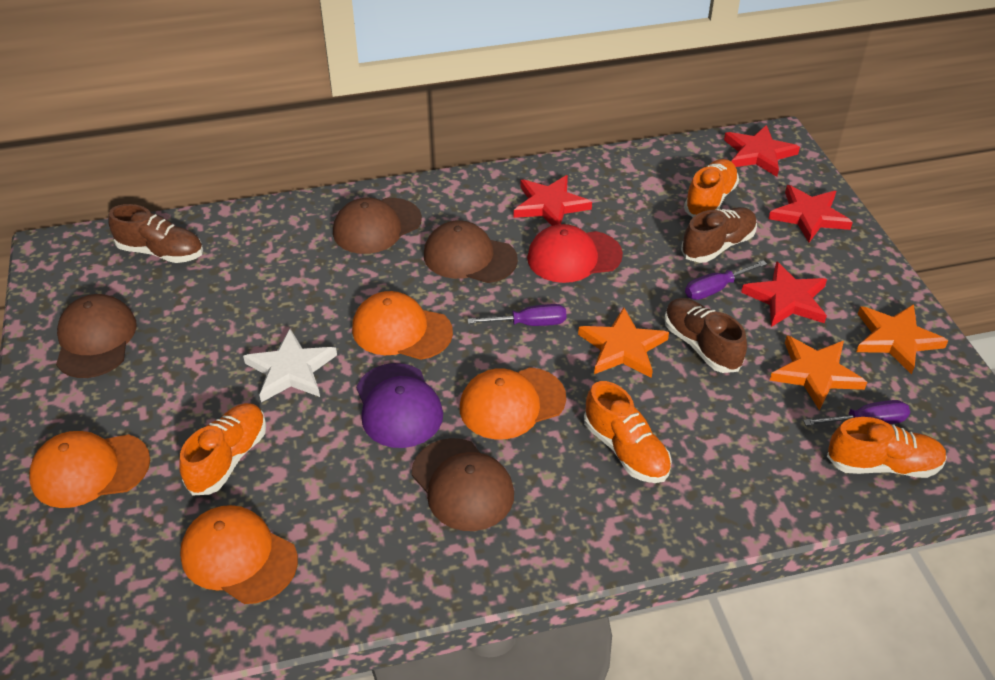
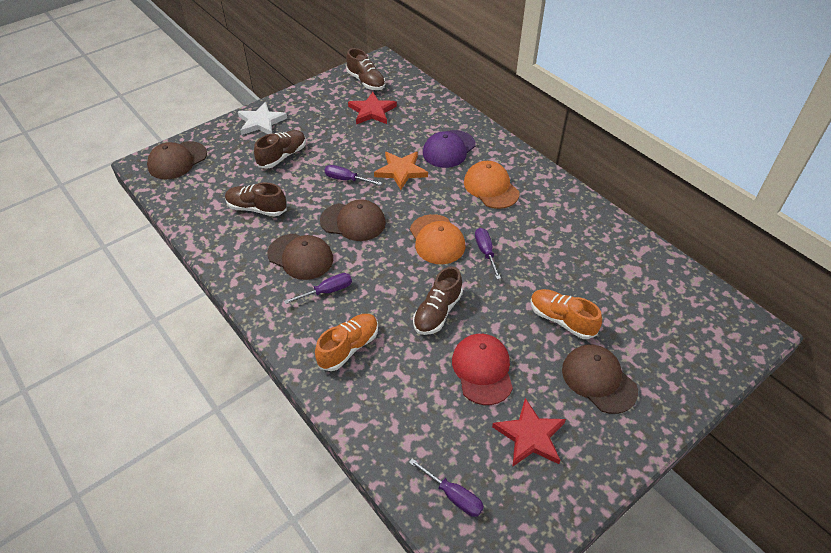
brown shoe: 3 -> 4
orange cap: 4 -> 2
orange shoe: 4 -> 2
orange star: 3 -> 1
purple screwdriver: 3 -> 4
red star: 4 -> 2

